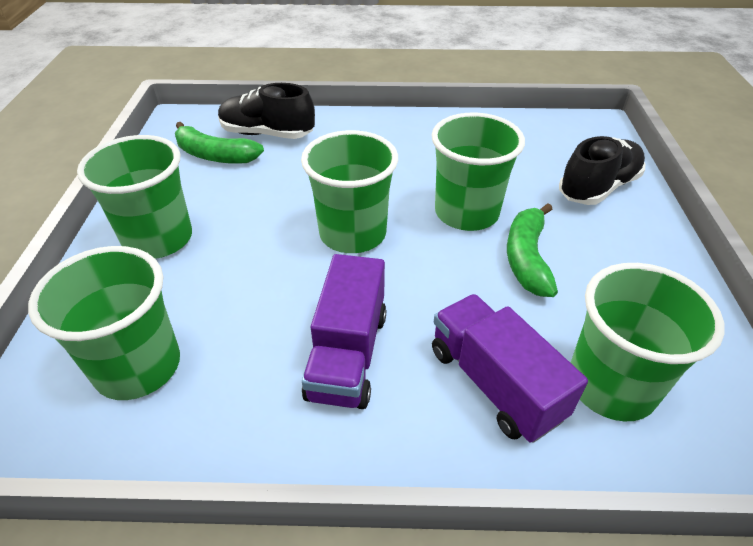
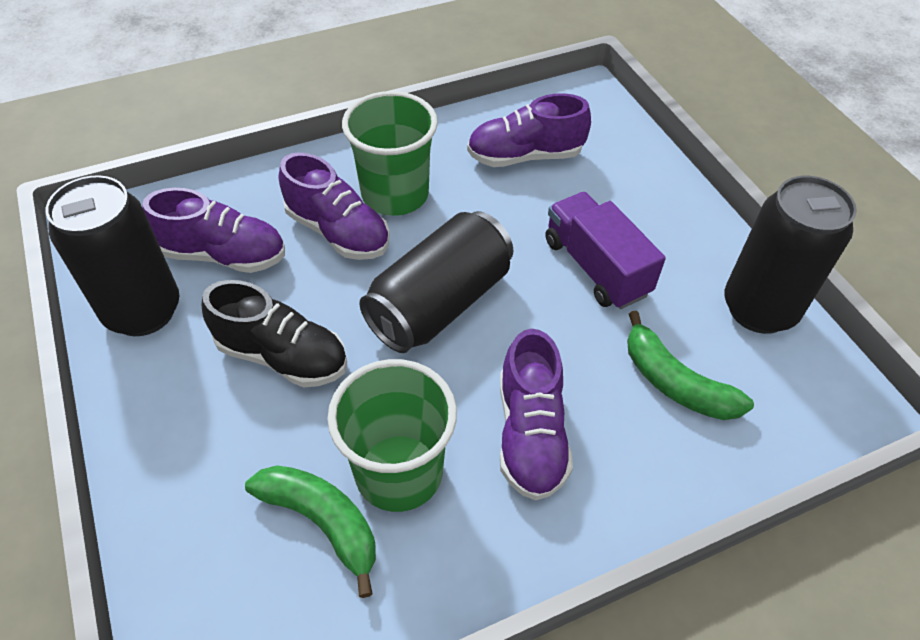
black can: 0 -> 3
black shoe: 2 -> 1
green cup: 5 -> 2
purple shoe: 0 -> 4
purple truck: 2 -> 1

